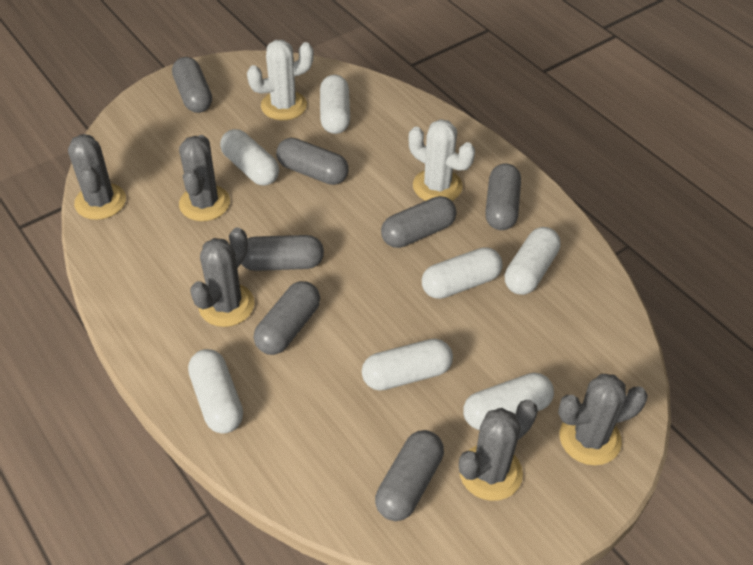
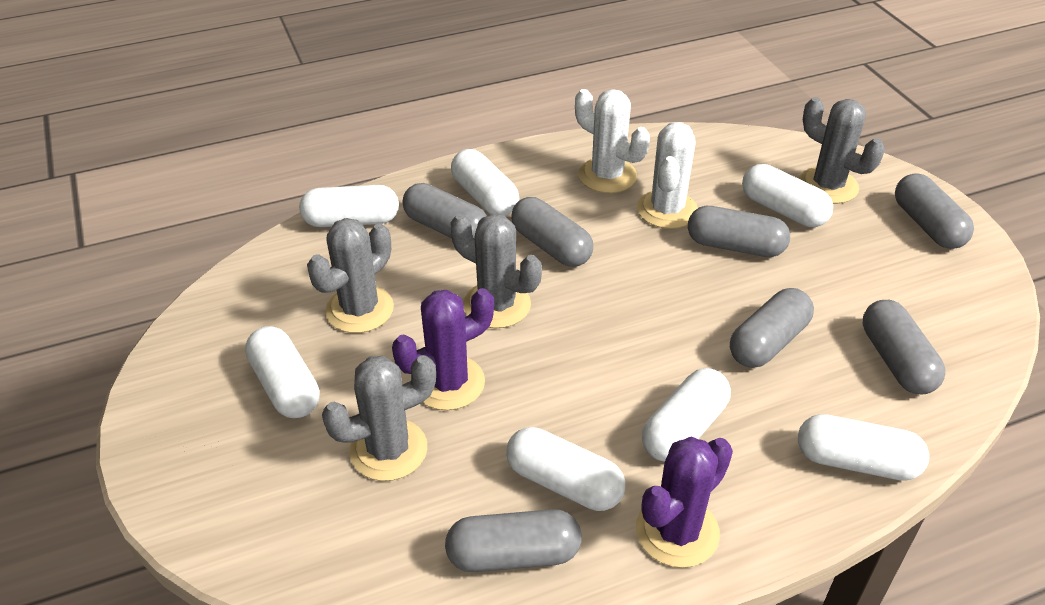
grey cactus: 5 -> 4
purple cactus: 0 -> 2

